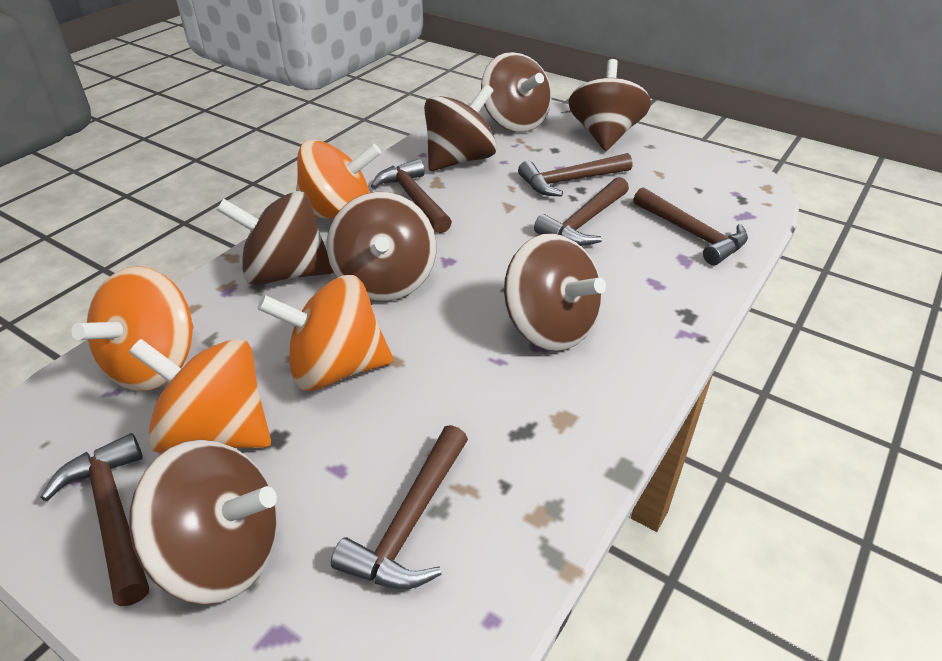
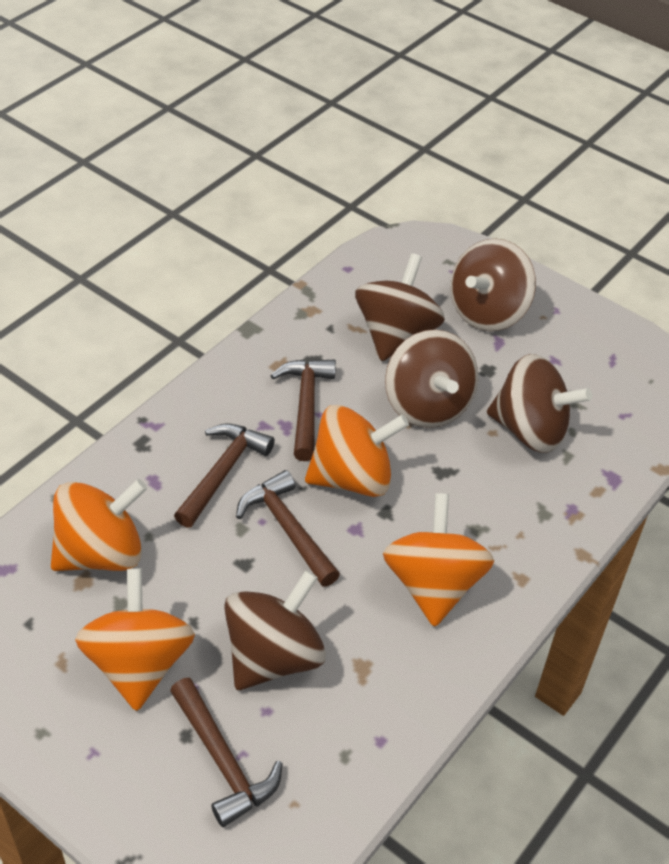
brown hammer: 6 -> 4
brown spinning top: 7 -> 5

